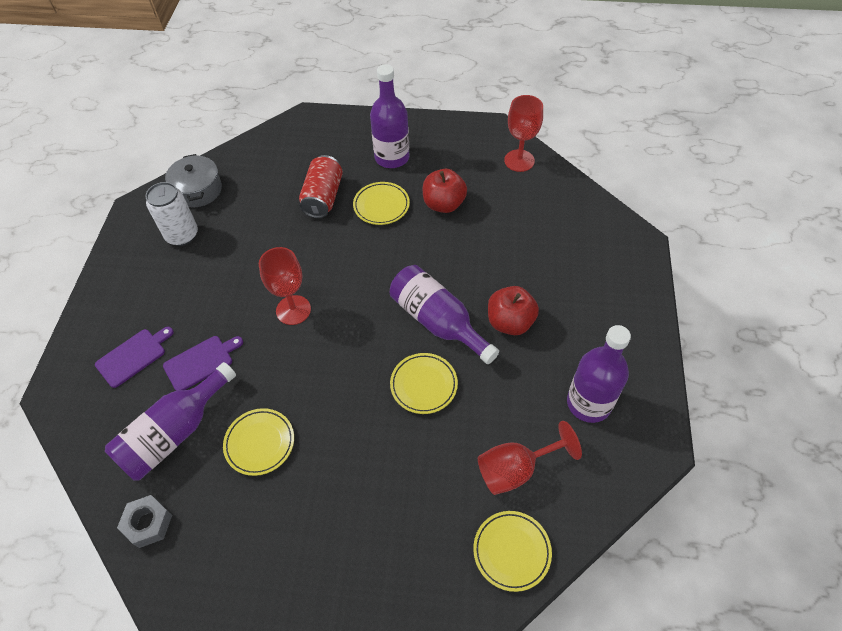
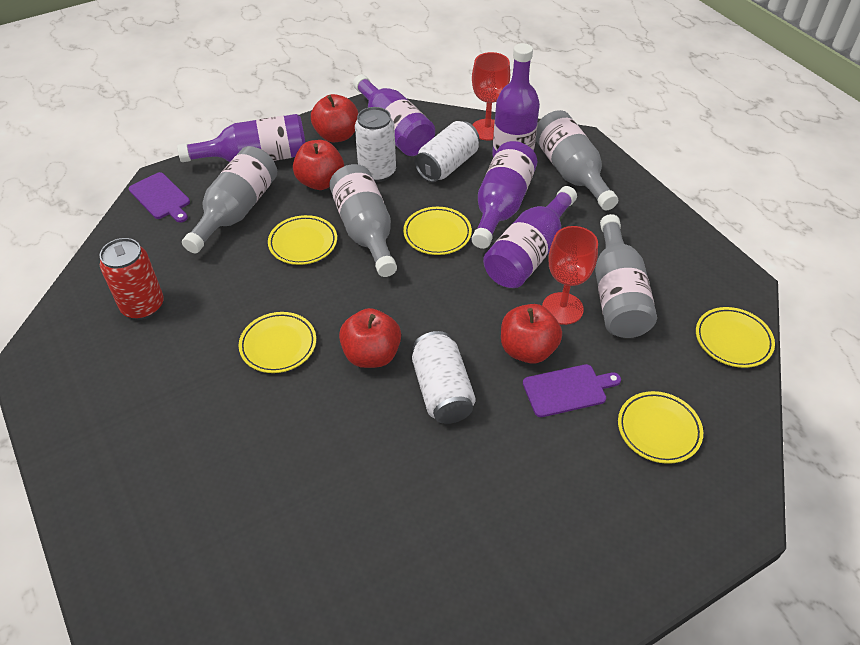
grey bottle: 0 -> 4
grey nut: 1 -> 0
grey pot: 1 -> 0
purple bottle: 4 -> 5
red apple: 2 -> 4
red goblet: 3 -> 2
white can: 1 -> 3
yellow plate: 4 -> 5

